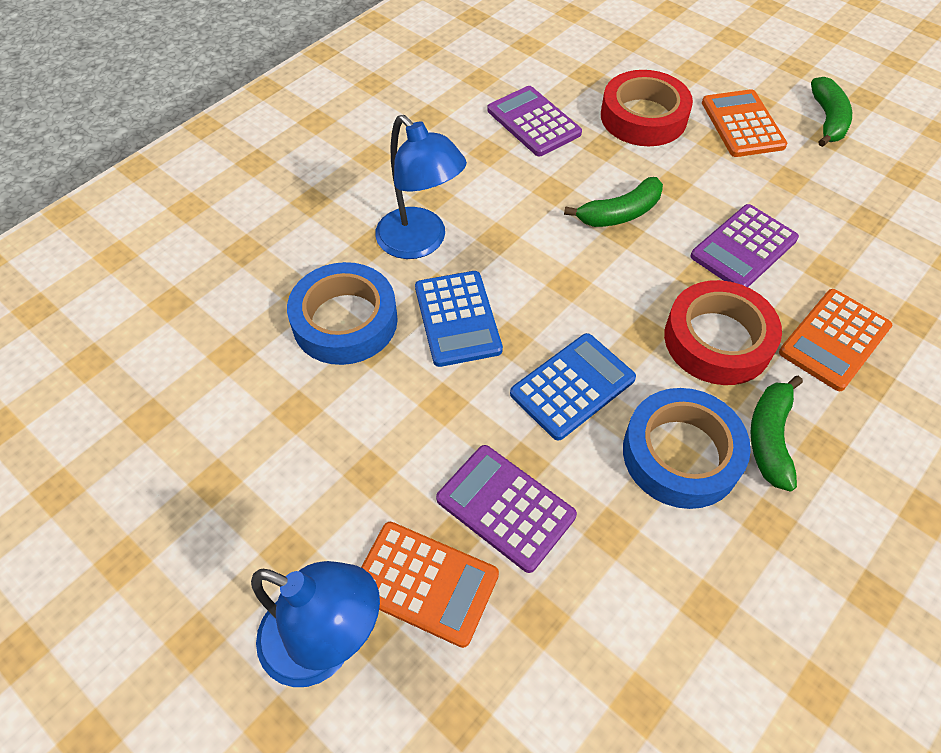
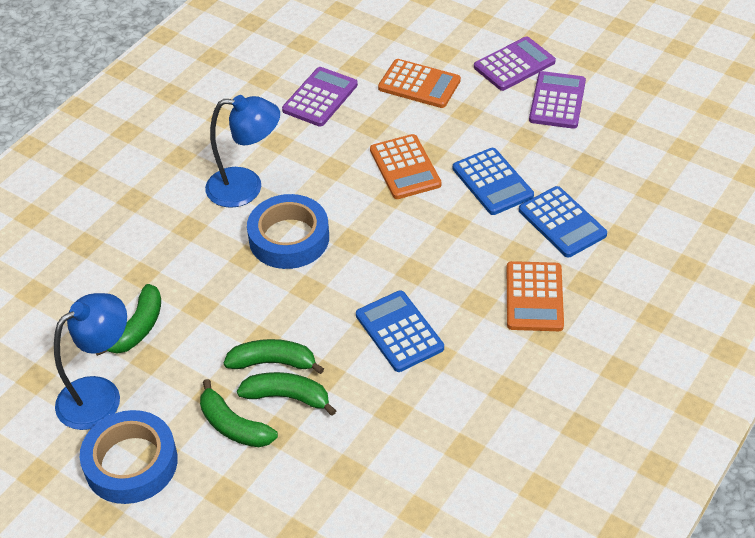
blue calculator: 2 -> 3
green banana: 3 -> 4
red tape: 2 -> 0

